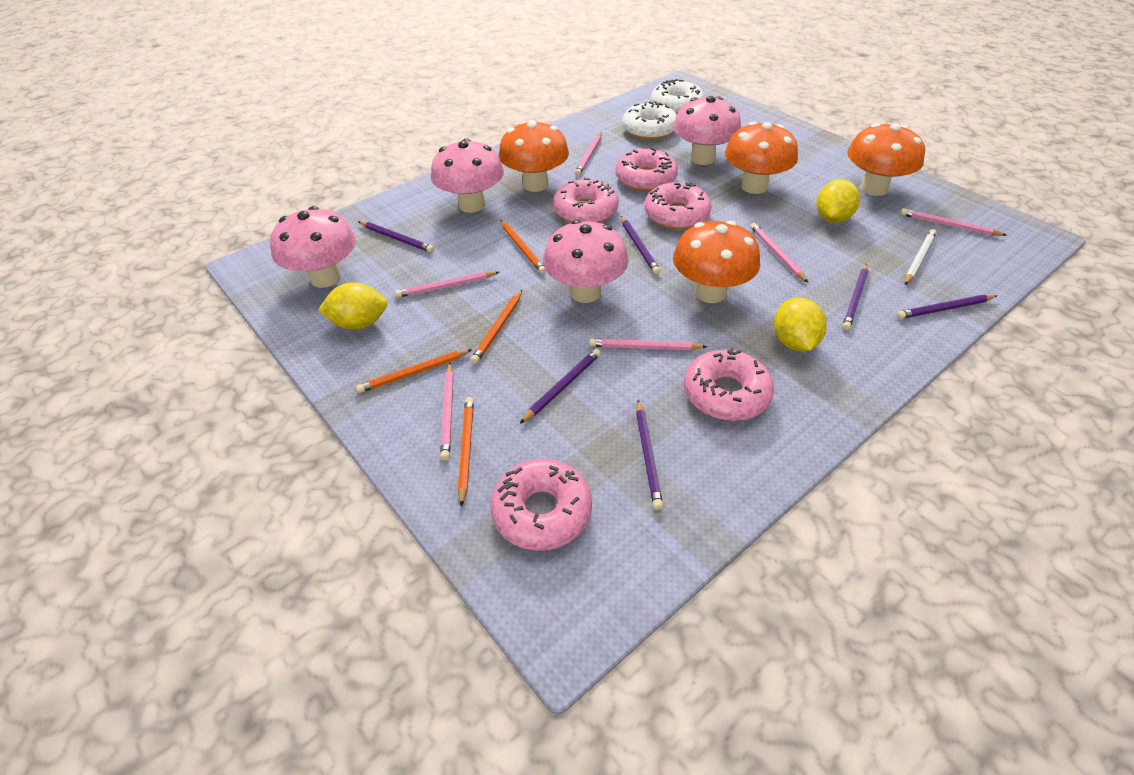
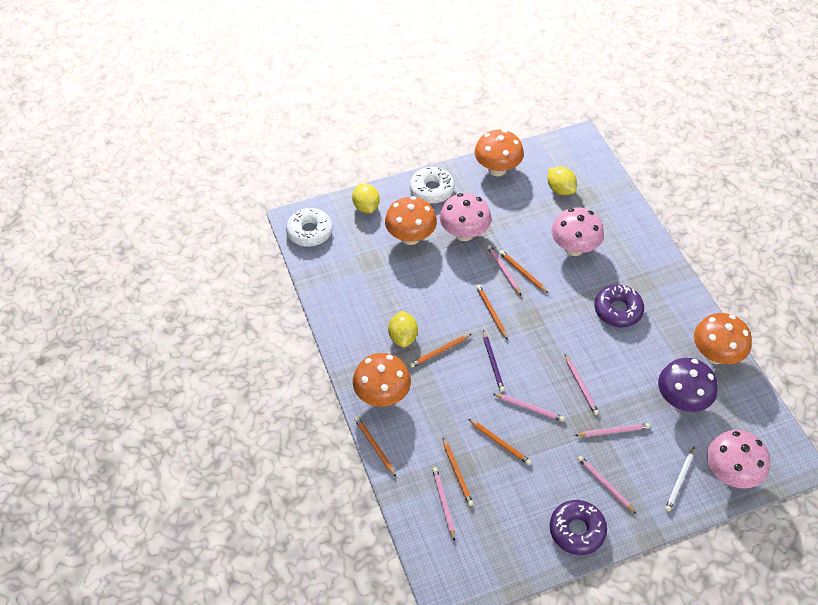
orange pencil: 4 -> 6
pink donut: 5 -> 0
pink mushroom: 4 -> 3
purple donut: 0 -> 2
purple mushroom: 0 -> 1
purple pencil: 6 -> 1

